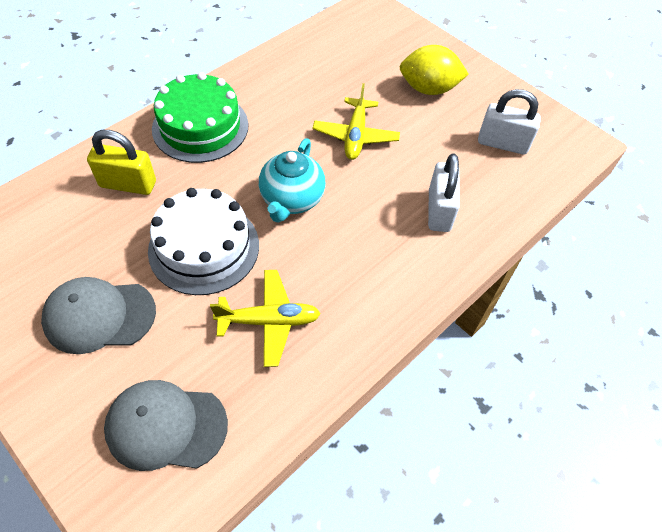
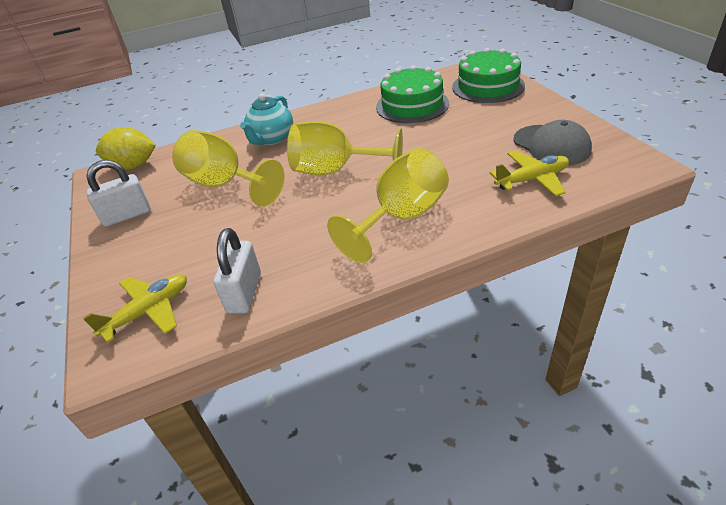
green cake: 1 -> 2
grey cap: 2 -> 1
white cake: 1 -> 0
yellow goblet: 0 -> 3
yellow padlock: 1 -> 0

